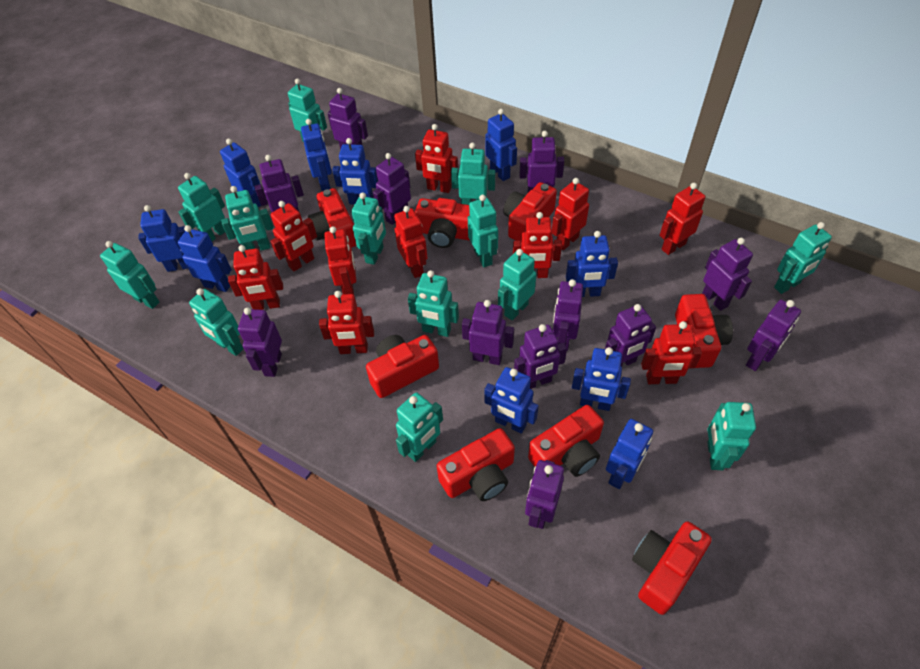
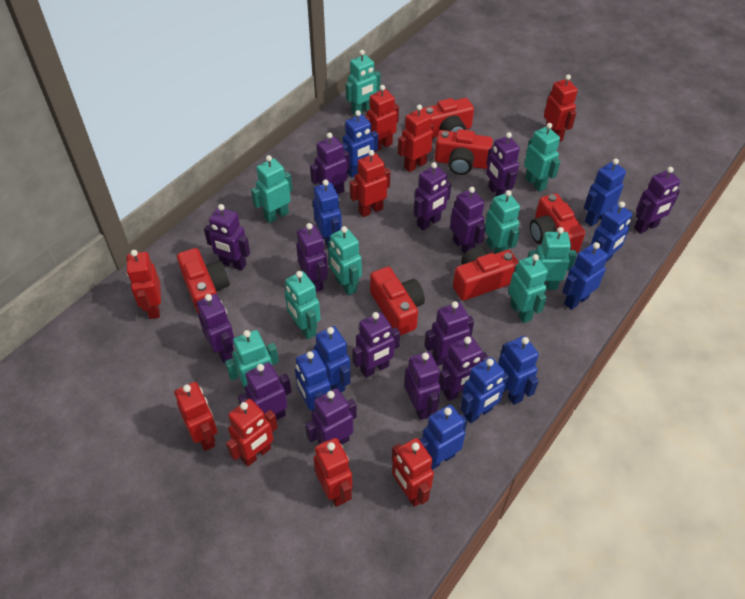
purple robot: 12 -> 14
red camera: 8 -> 6
red robot: 10 -> 9
turquoise robot: 13 -> 9

